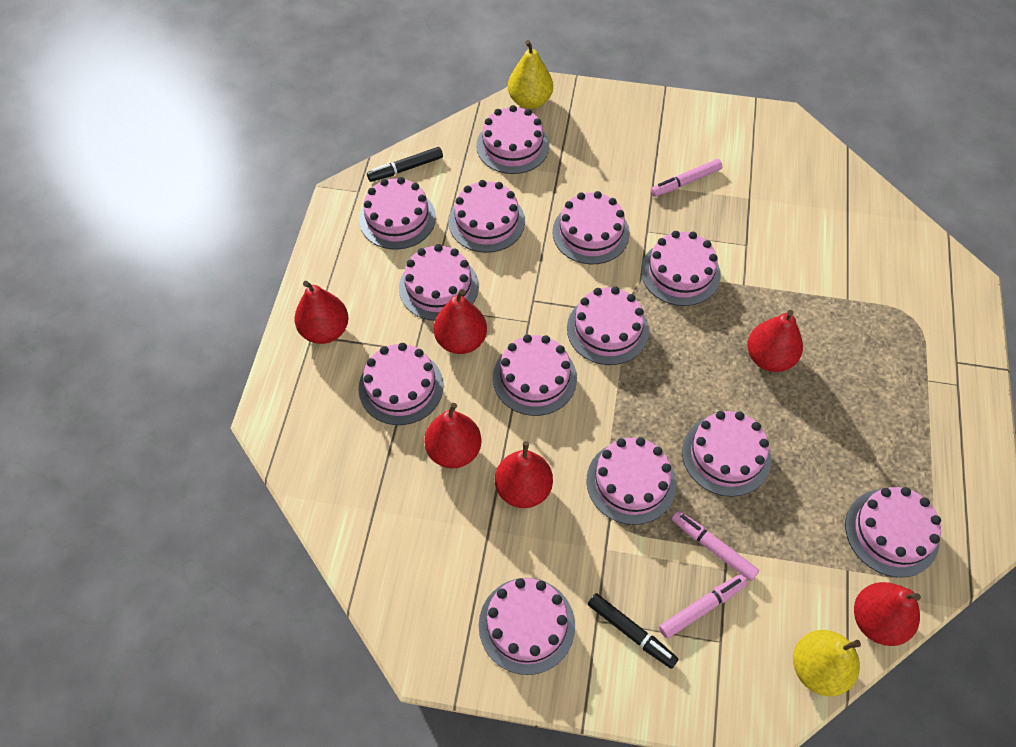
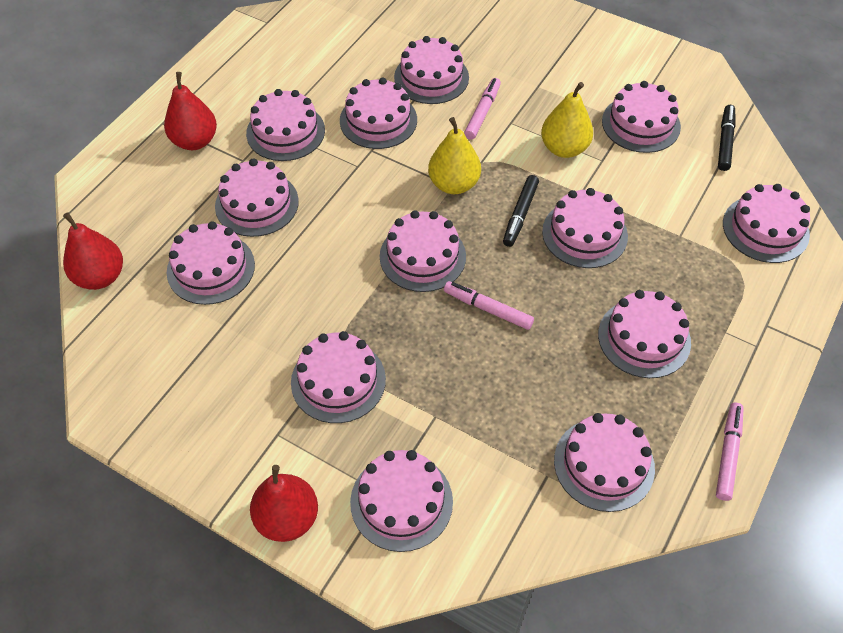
red pear: 6 -> 3

